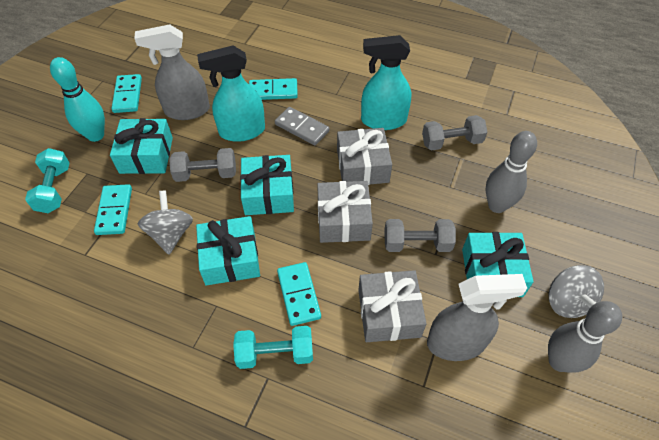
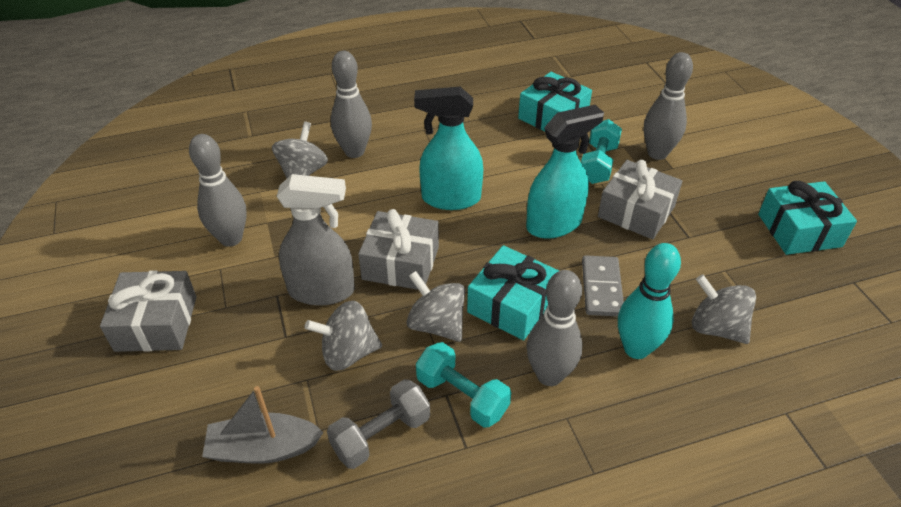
grey boat: 0 -> 1
grey bowling pin: 2 -> 4
grey dumbbell: 3 -> 1
grey spinning top: 2 -> 4
grey spray bottle: 2 -> 1
turquoise domino: 4 -> 0
turquoise gift: 4 -> 3

